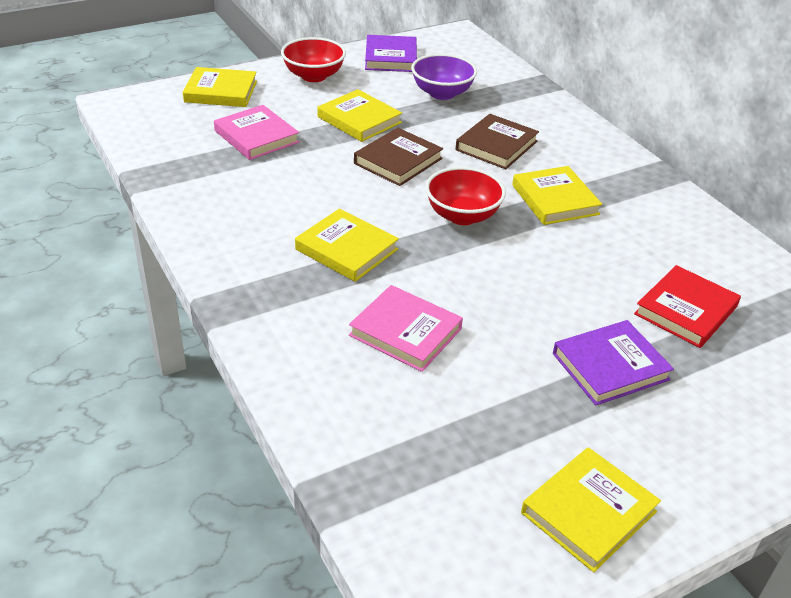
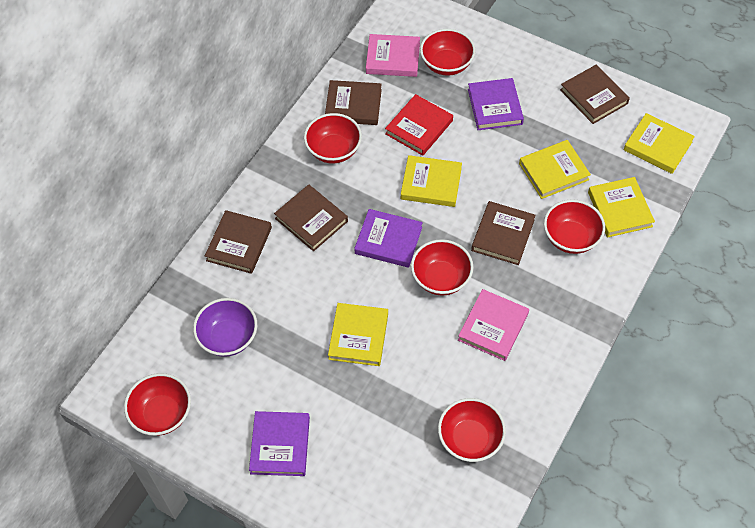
brown book: 2 -> 5
purple book: 2 -> 3
red bowl: 2 -> 6

